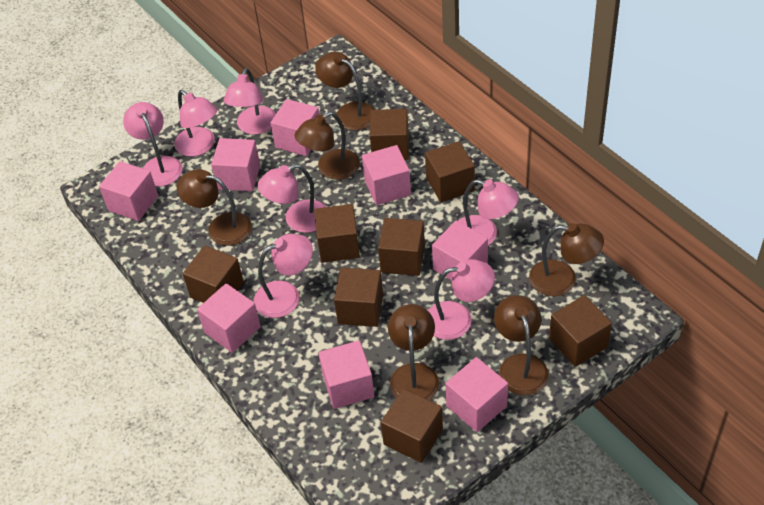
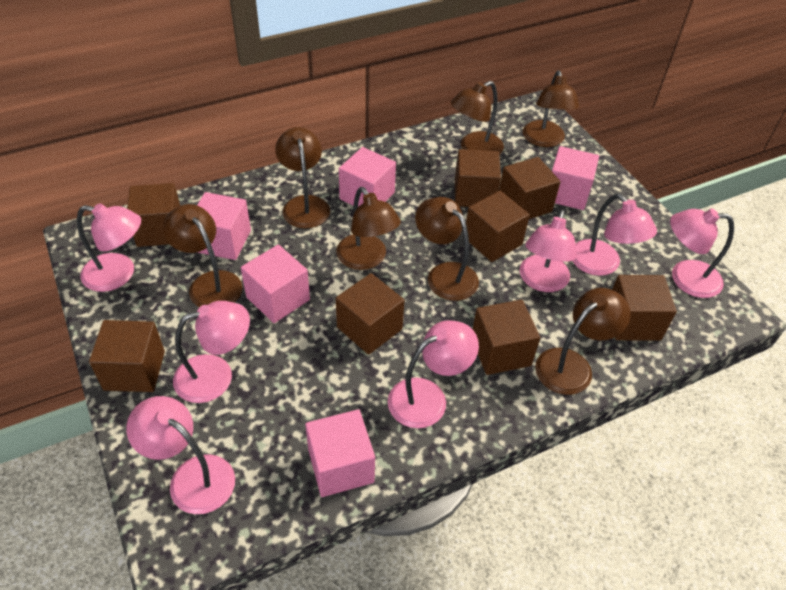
brown lamp: 6 -> 7
pink cube: 8 -> 5

